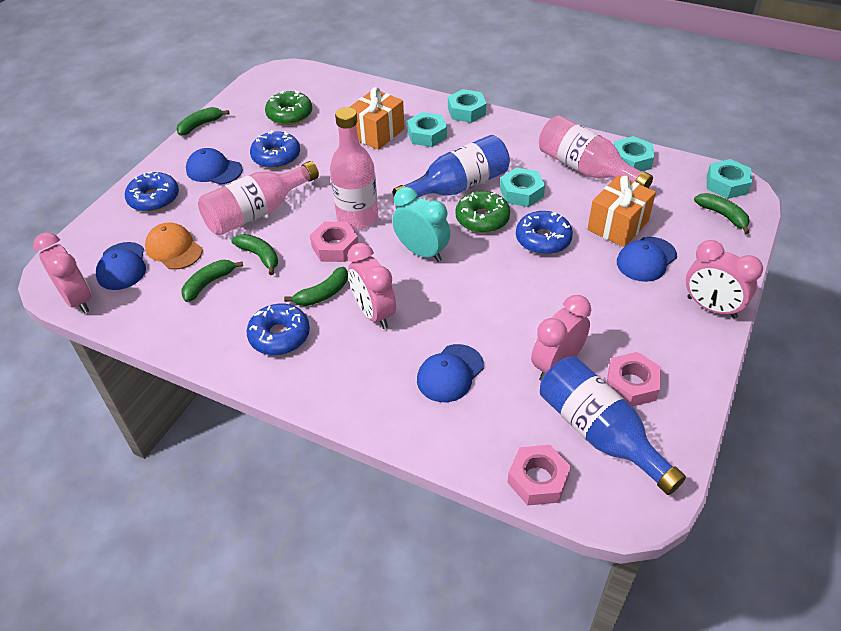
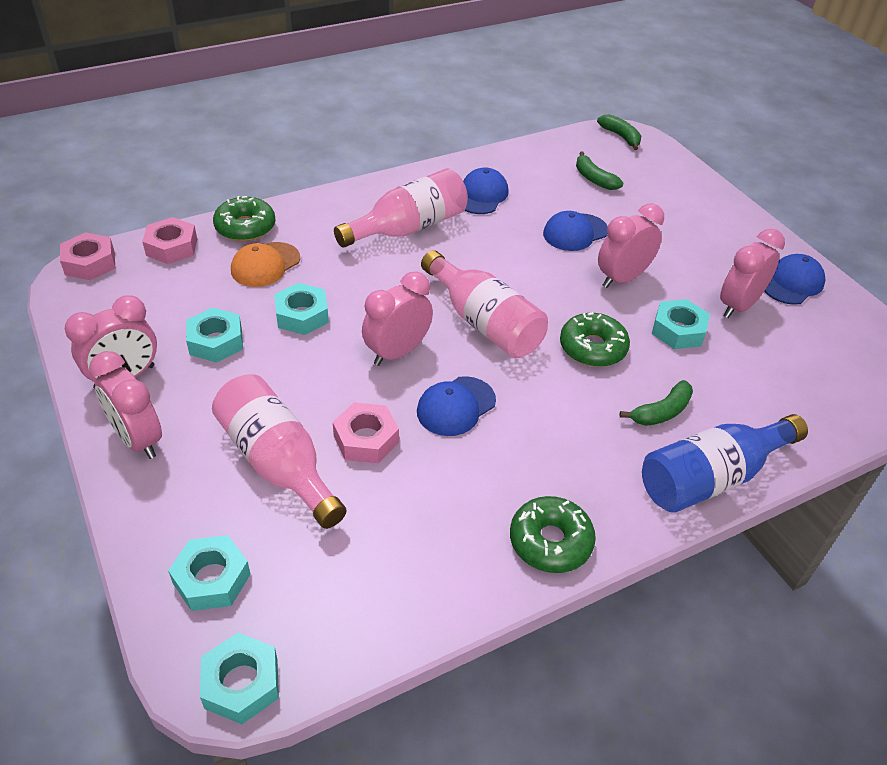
blue bottle: 2 -> 1
blue donut: 4 -> 0
green banana: 5 -> 3
green donut: 2 -> 3
orange gift: 2 -> 0
pink clock: 4 -> 5
turquoise clock: 1 -> 0

